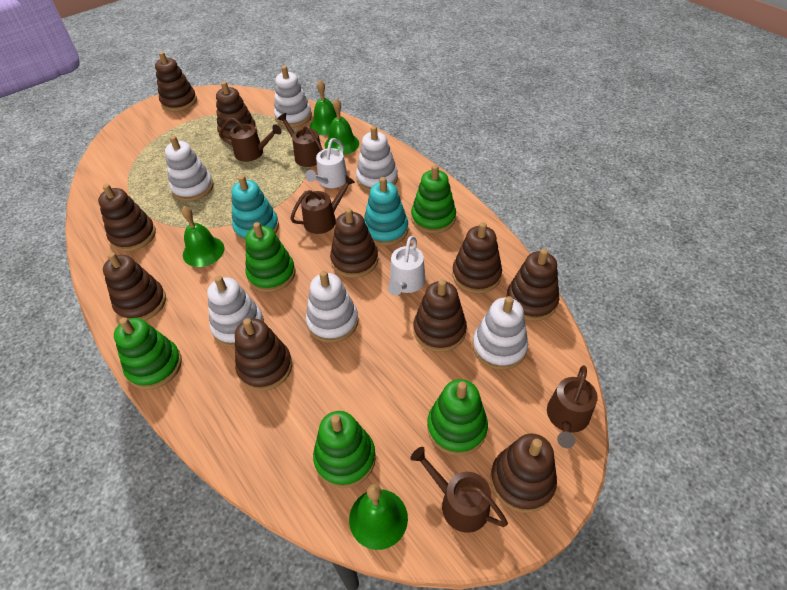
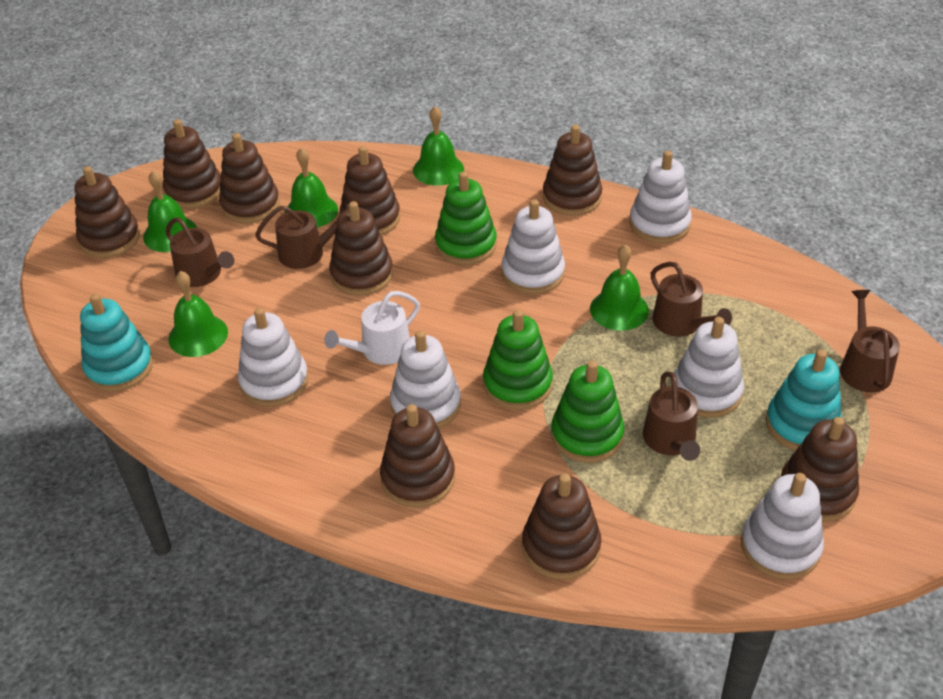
brown stacking toy: 10 -> 9
green bell: 4 -> 5
green stacking toy: 5 -> 3
white watering can: 2 -> 1

